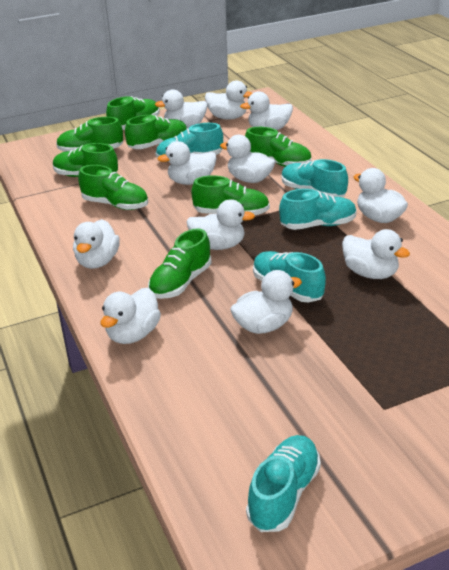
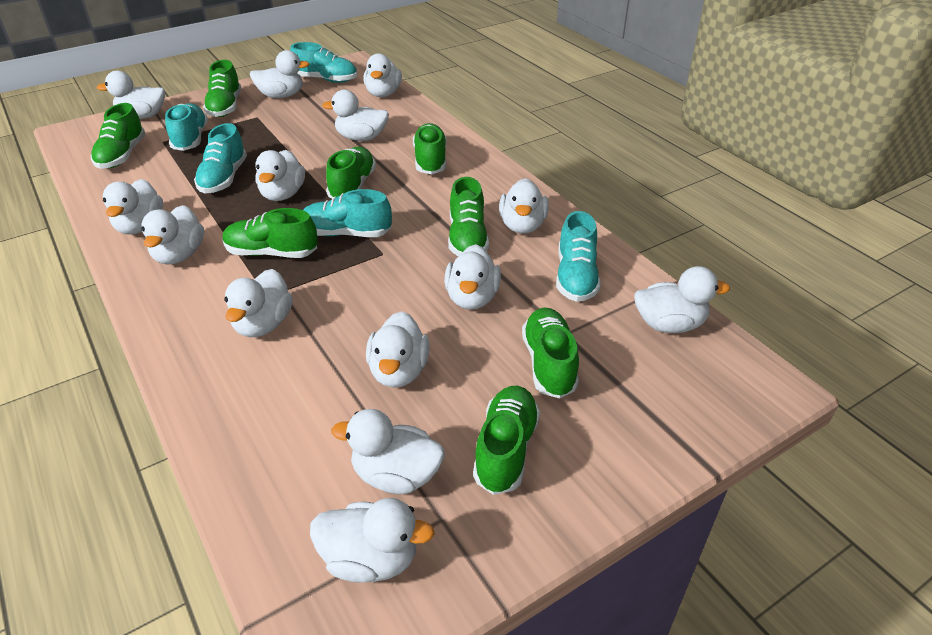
white duck: 11 -> 14

